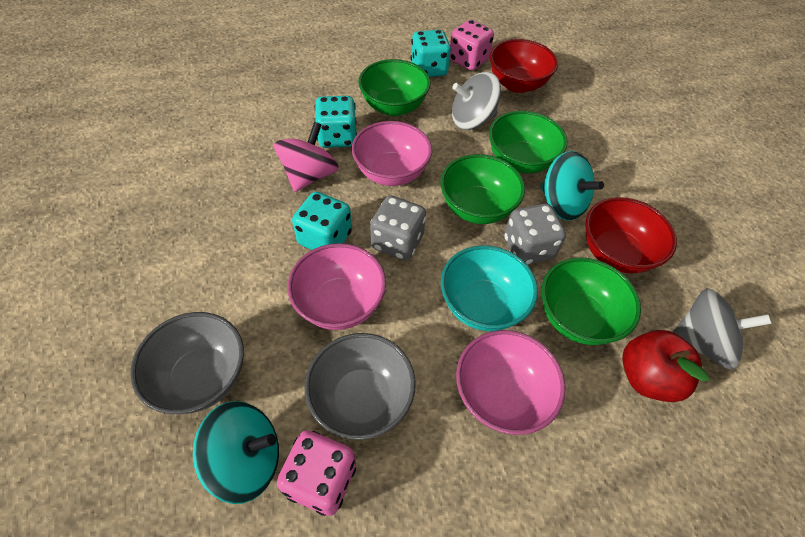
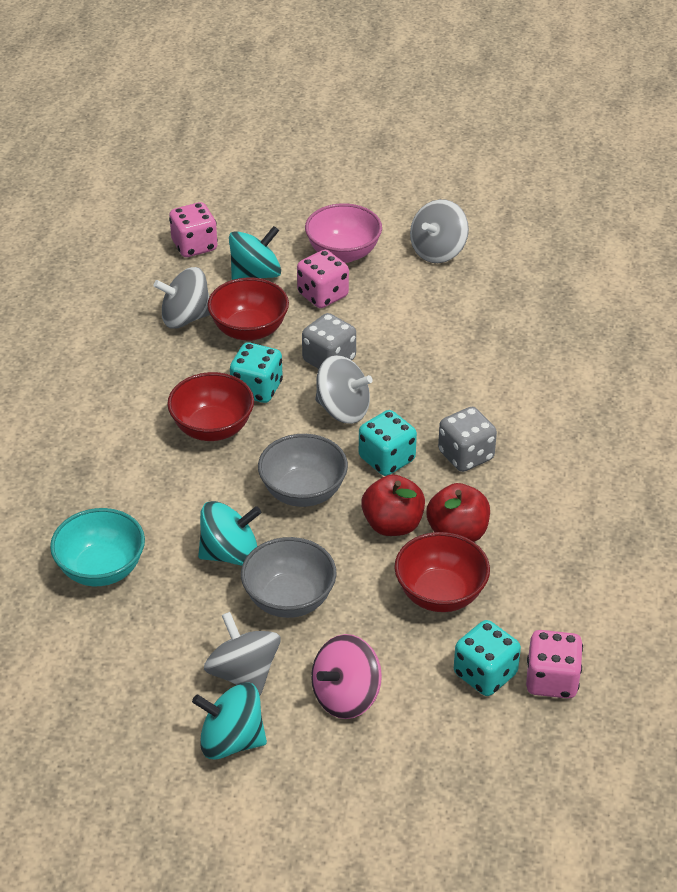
green bowl: 4 -> 0
grey spinning top: 2 -> 4
pink bowl: 3 -> 1
pink dice: 2 -> 3
red apple: 1 -> 2
red bowl: 2 -> 3
turquoise spinning top: 2 -> 3

